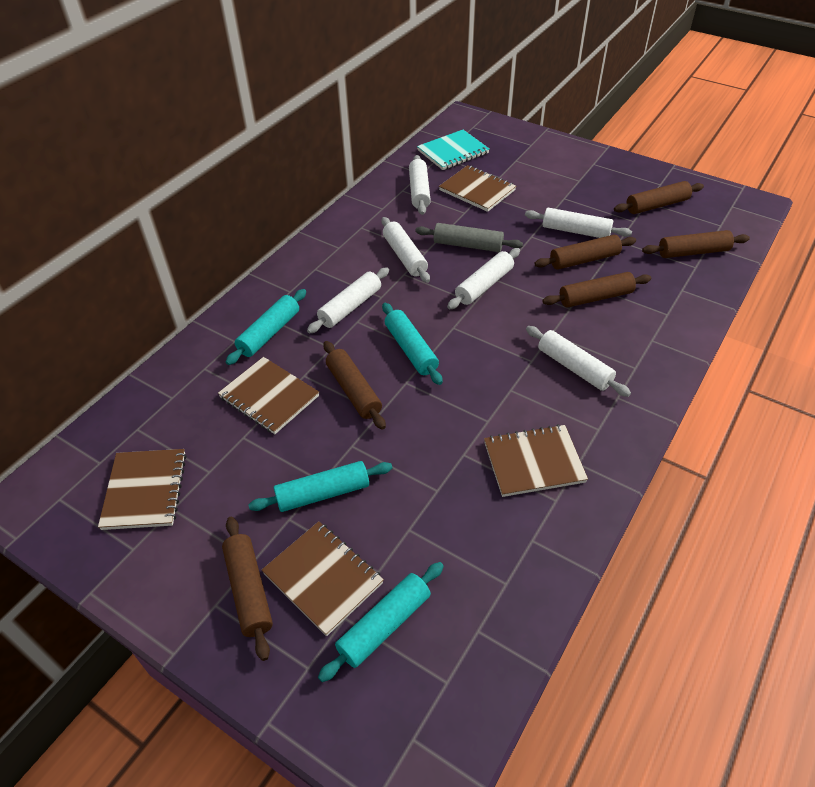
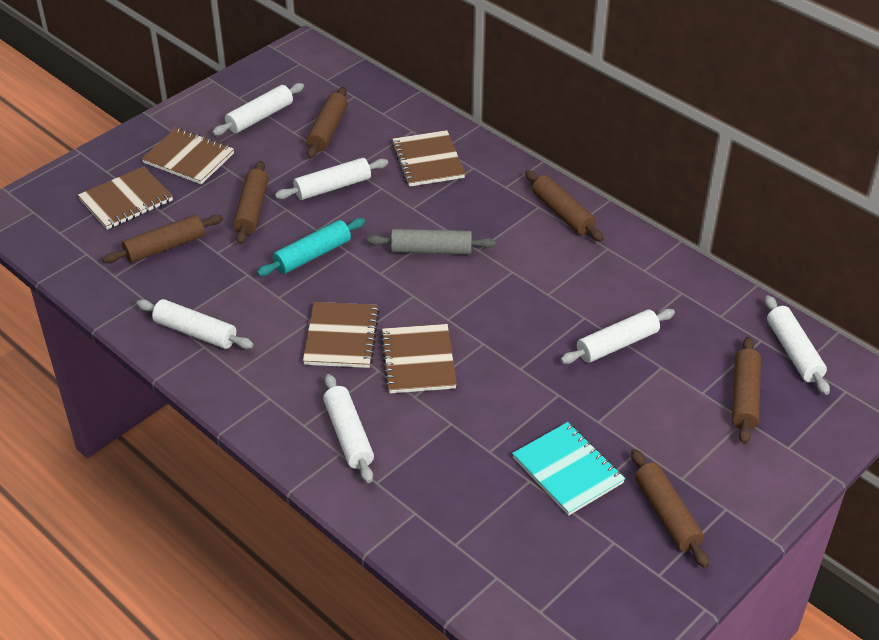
turquoise rolling pin: 4 -> 1

